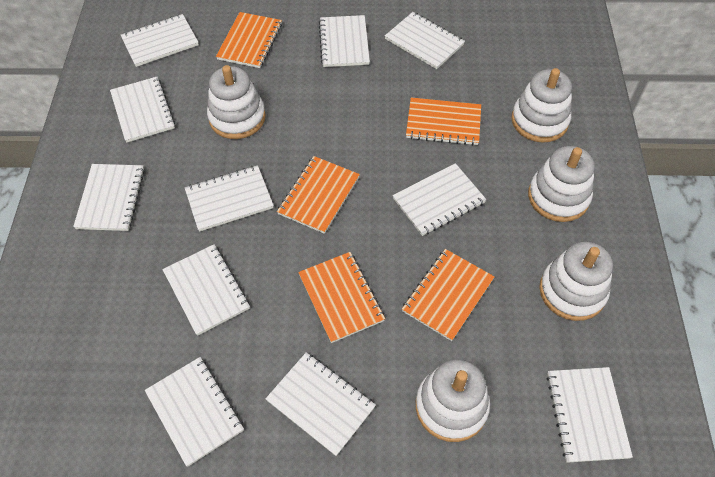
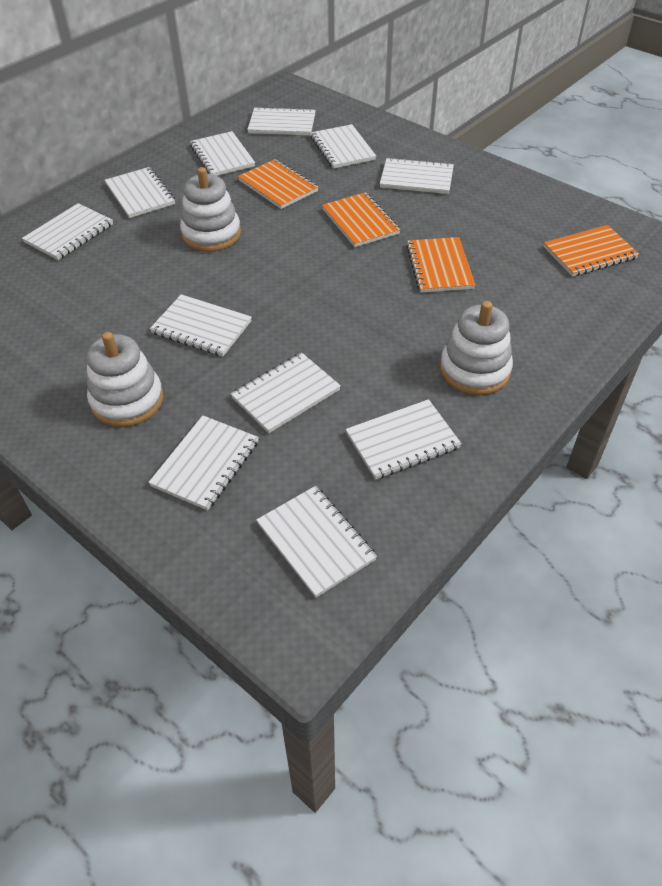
orange notebook: 5 -> 4
white stacking toy: 5 -> 3

